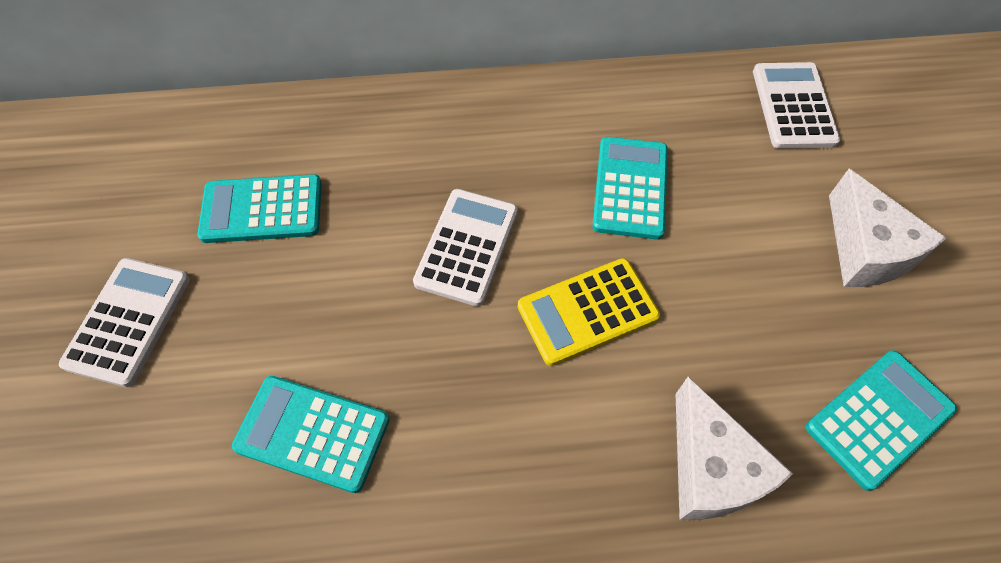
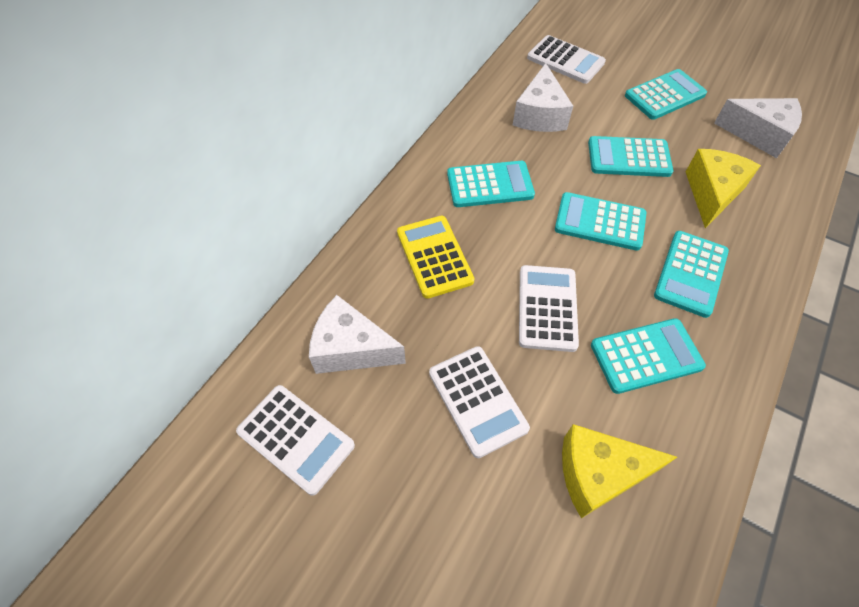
turquoise calculator: 4 -> 6
white calculator: 3 -> 4
white cheese: 2 -> 3
yellow cheese: 0 -> 2

